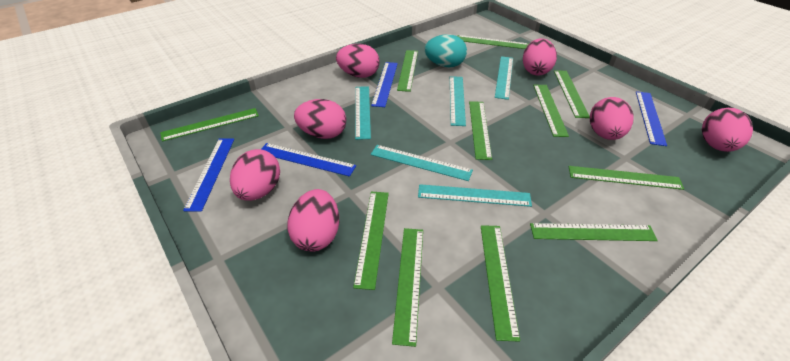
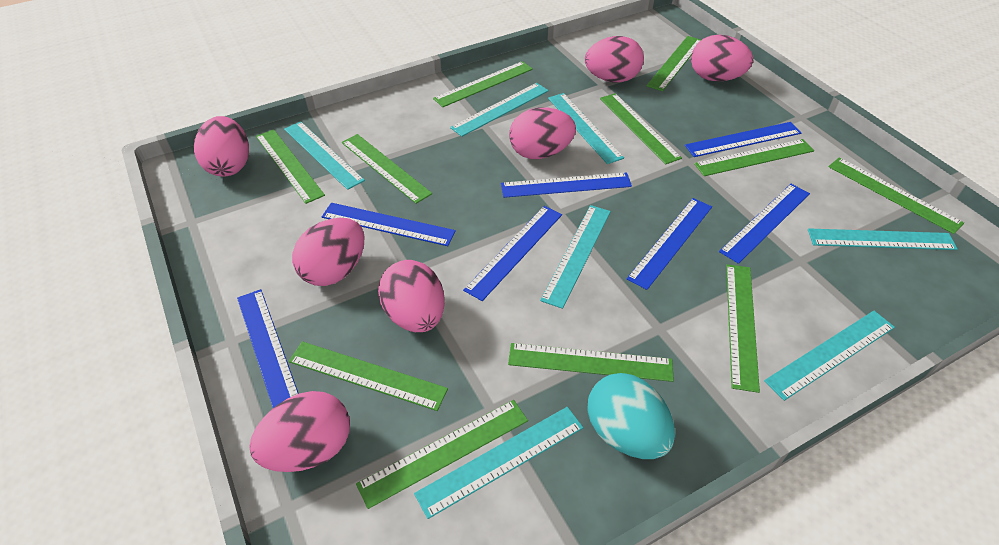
blue ruler: 4 -> 7
turquoise ruler: 5 -> 7

